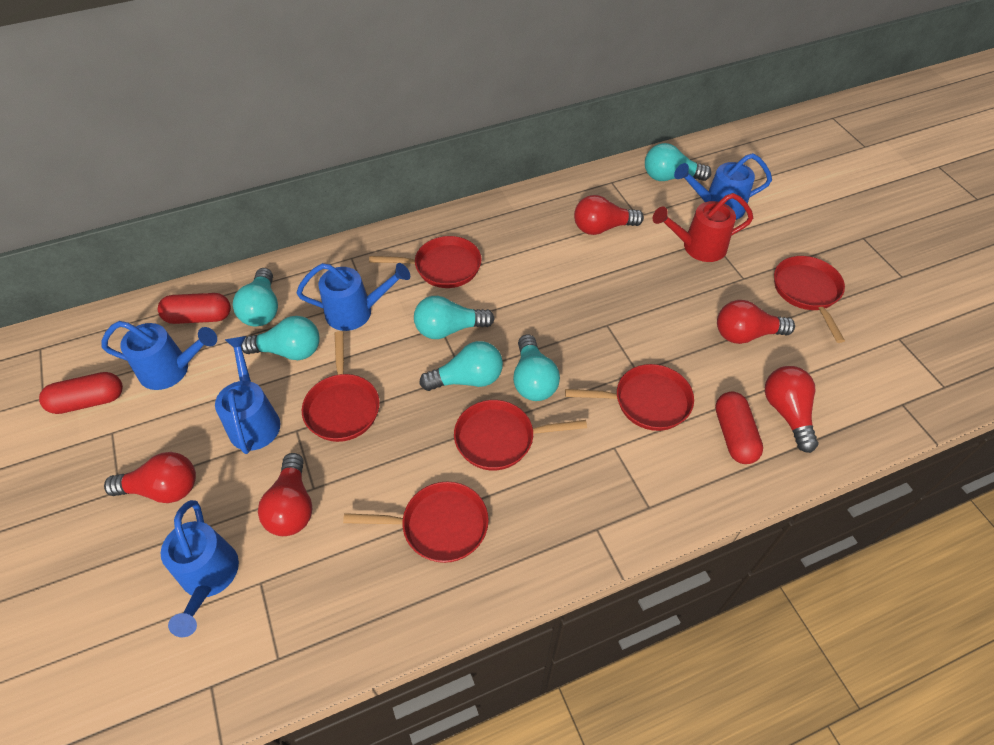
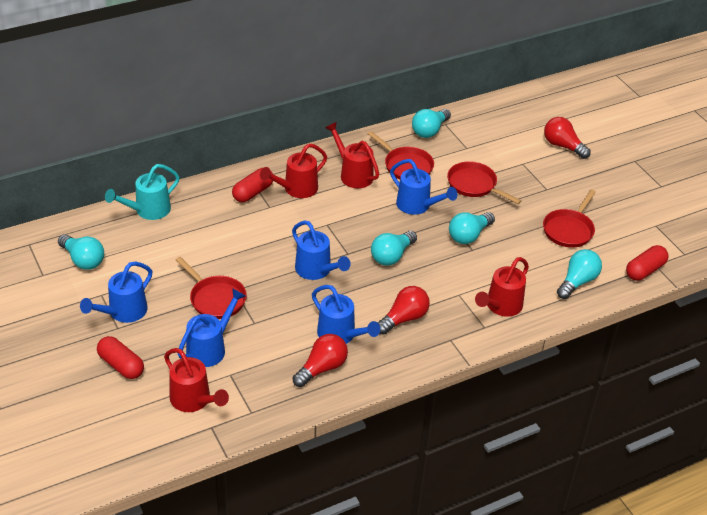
red light bulb: 5 -> 3
red pan: 6 -> 4
red watering can: 1 -> 4
turquoise light bulb: 6 -> 5
turquoise watering can: 0 -> 1

